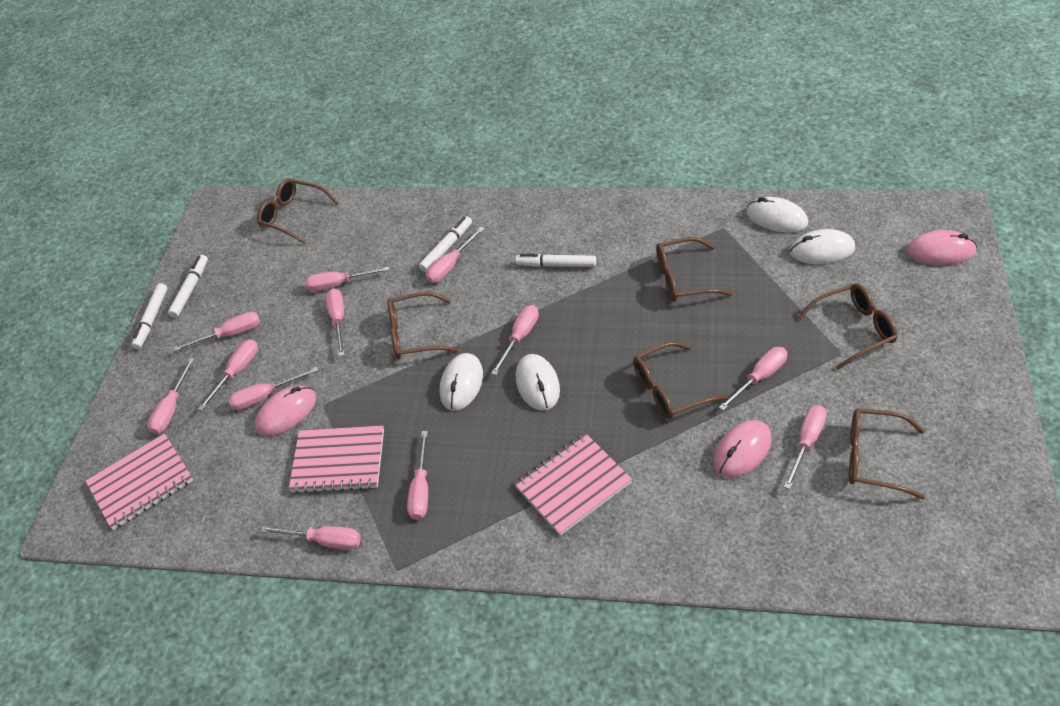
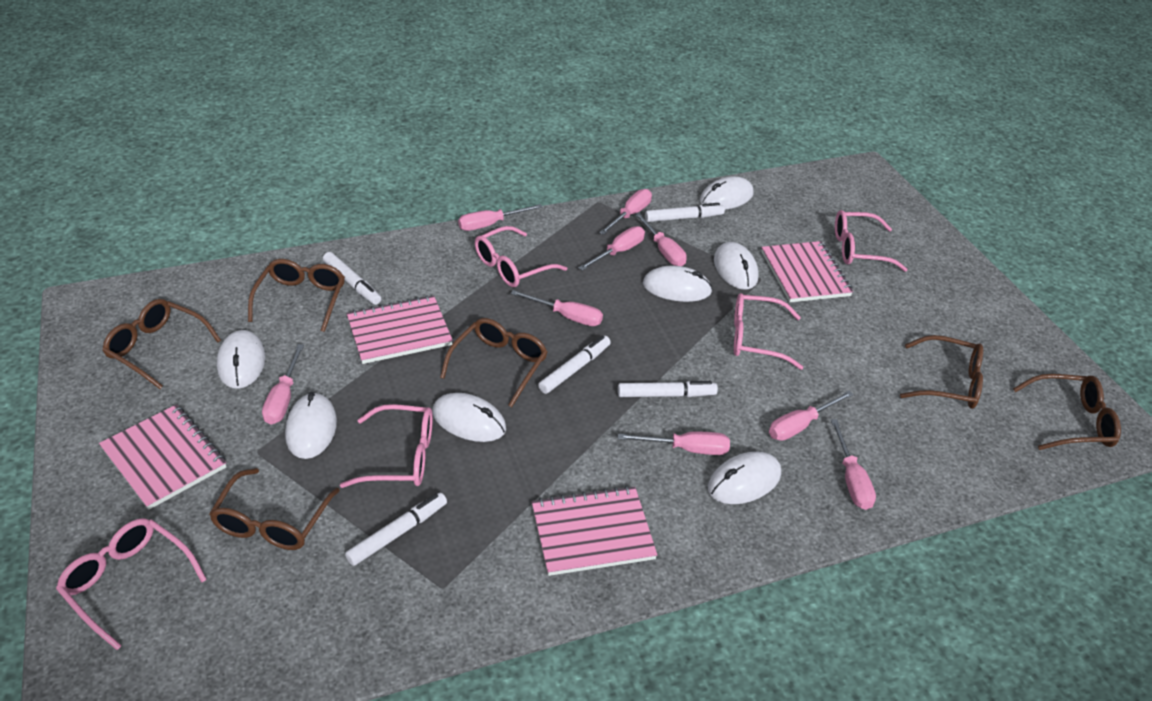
pink glasses: 0 -> 5
pink mouse: 3 -> 0
pink notebook: 3 -> 4
pink screwdriver: 12 -> 9
white marker: 4 -> 5
white mouse: 4 -> 7

